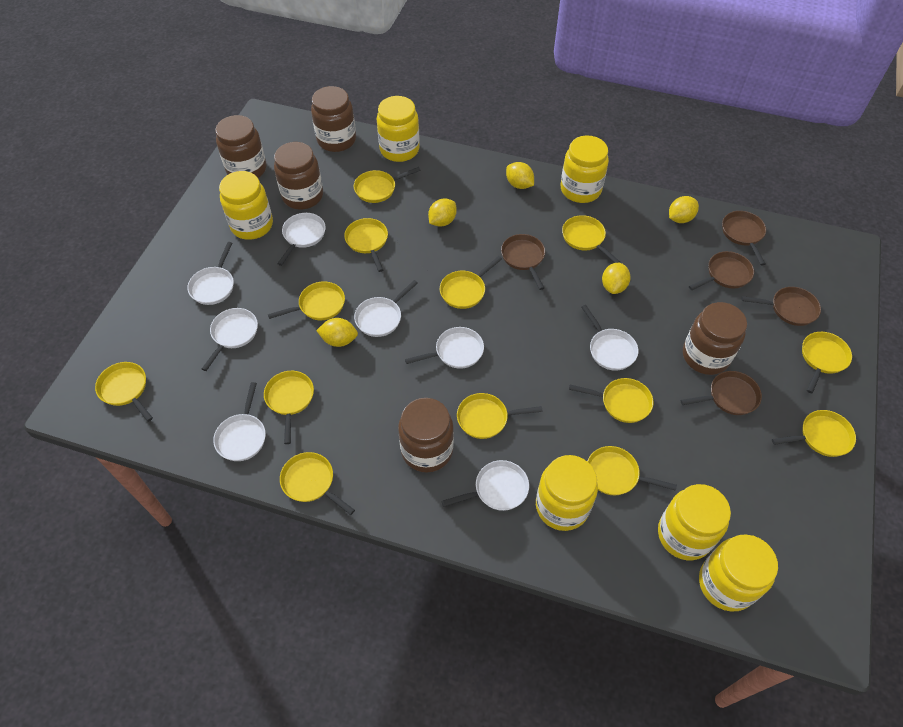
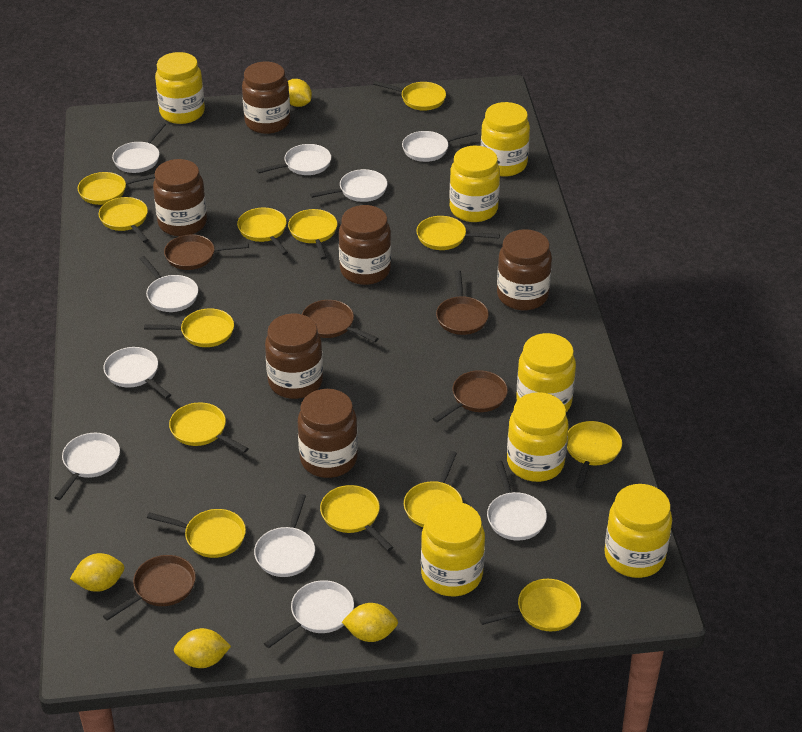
brown jar: 5 -> 6
white pan: 8 -> 10
yellow jar: 6 -> 7
yellow lemon: 5 -> 4

